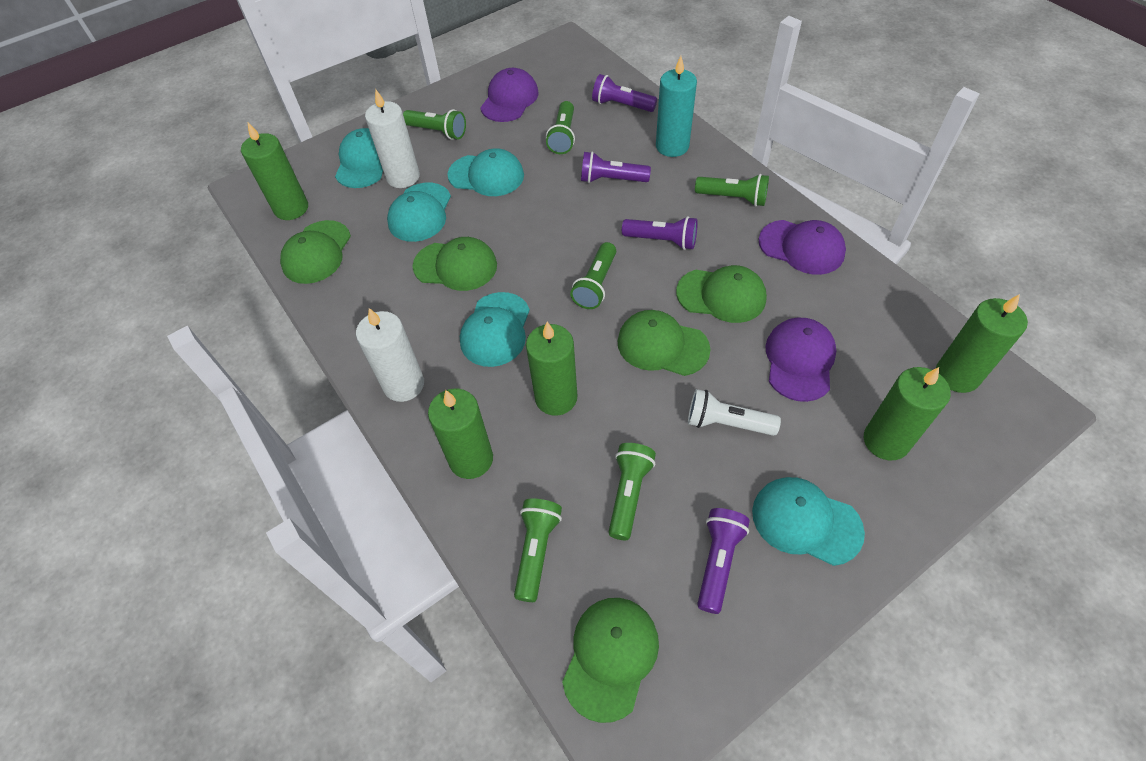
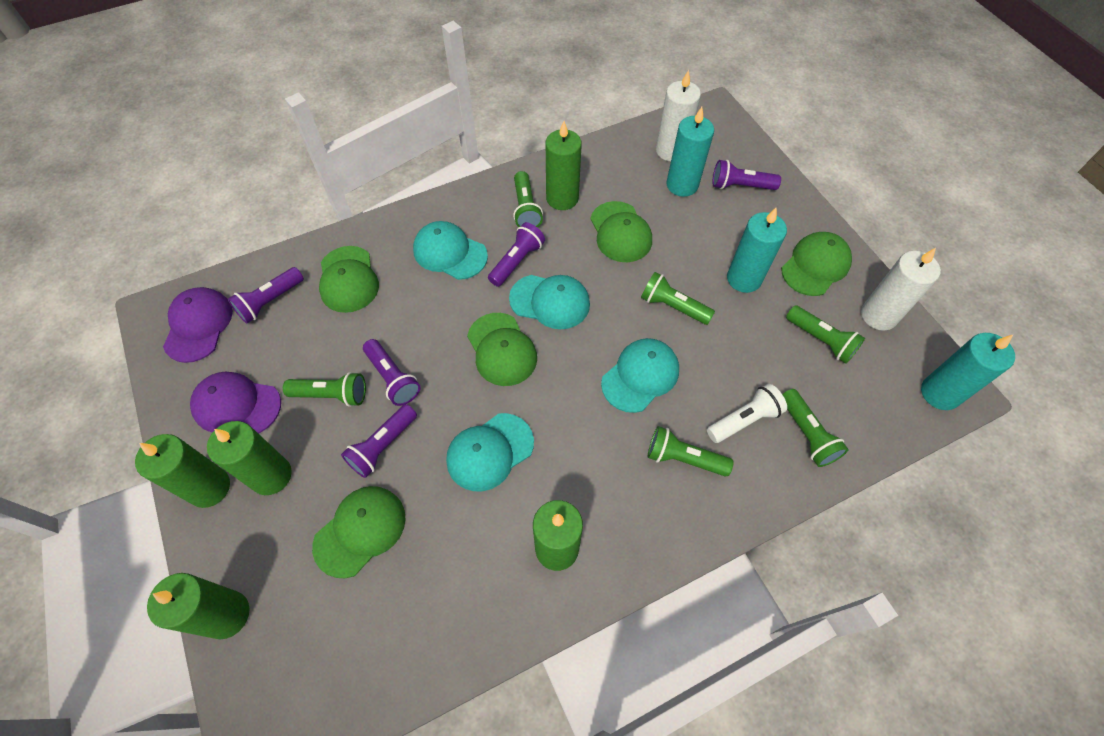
purple cap: 3 -> 2
purple flashlight: 4 -> 5
turquoise candle: 1 -> 3
turquoise cap: 5 -> 4

